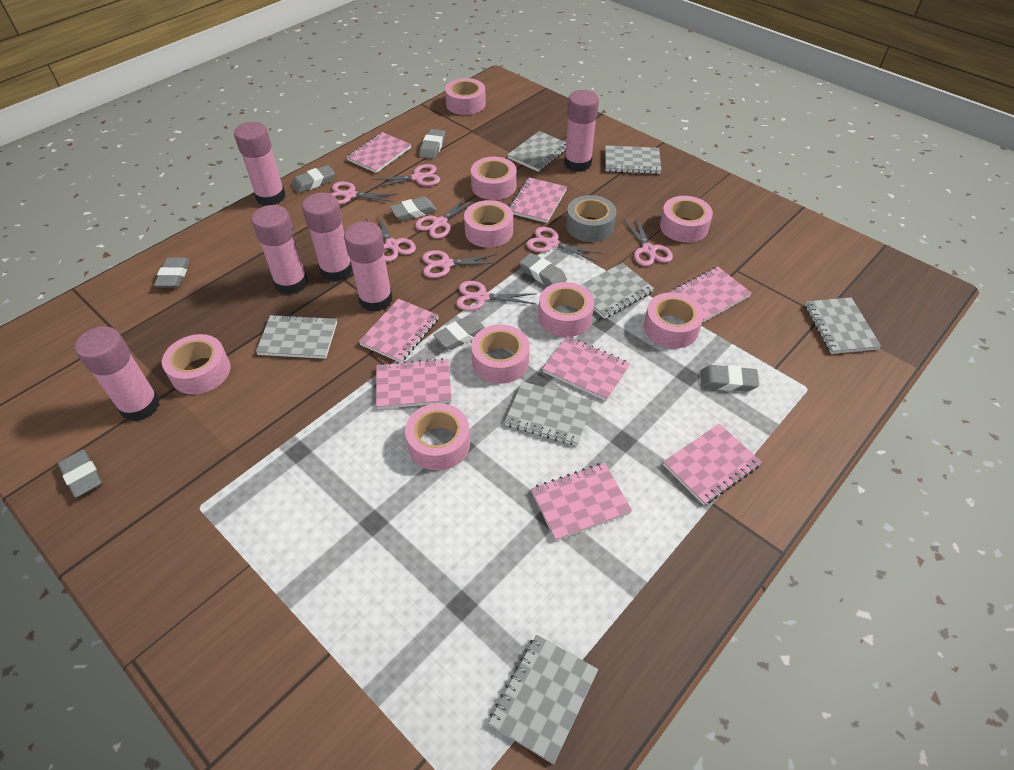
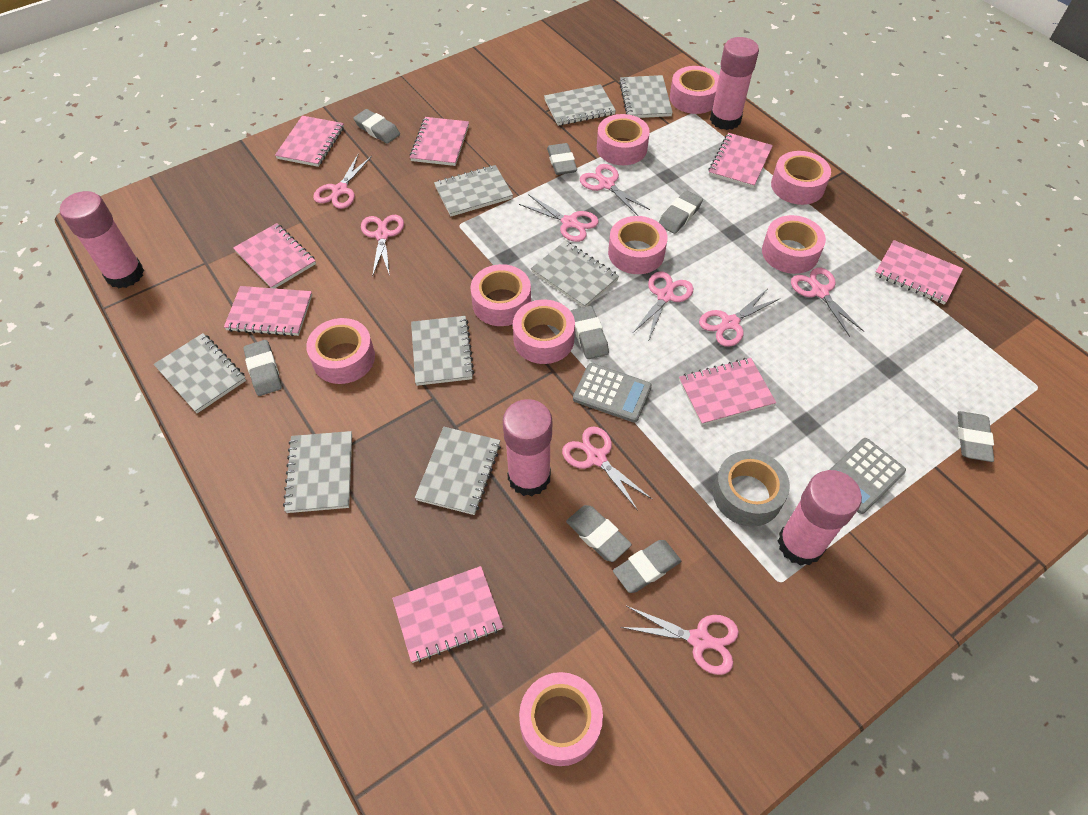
grey calculator: 0 -> 2
grey notebook: 7 -> 8
pink glue stick: 6 -> 4
pink scissors: 8 -> 9

